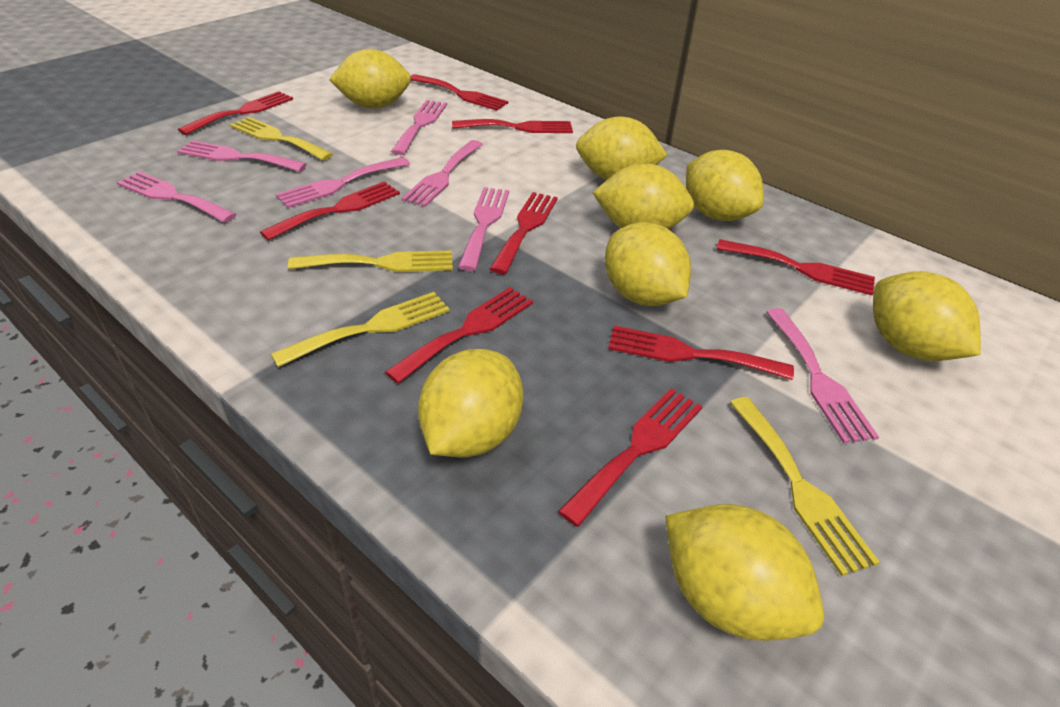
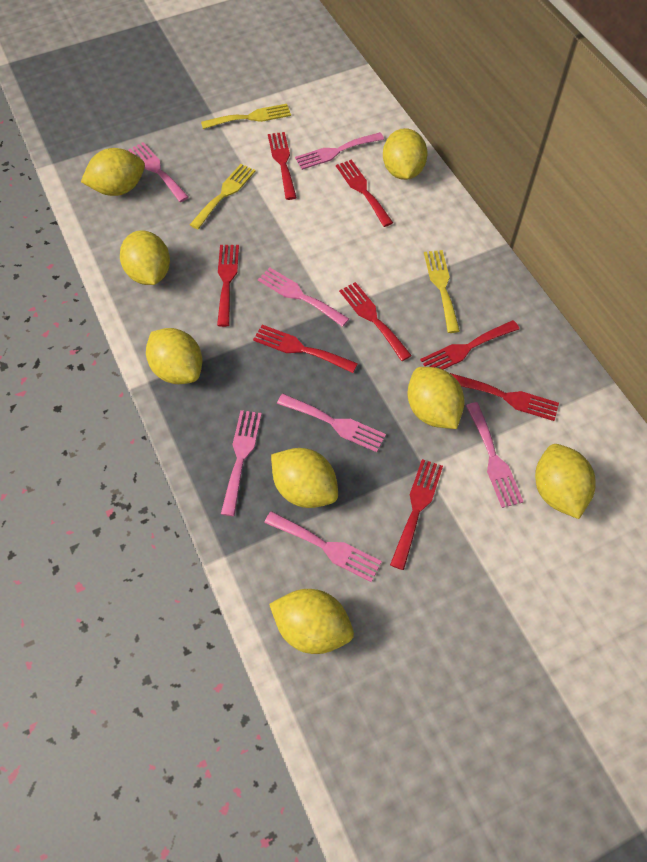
red fork: 9 -> 8
yellow fork: 4 -> 3

